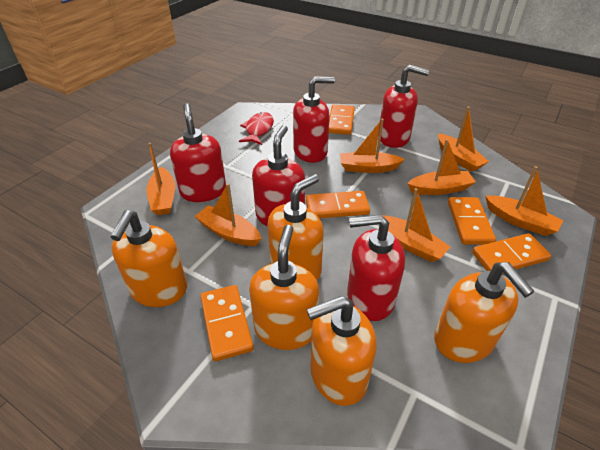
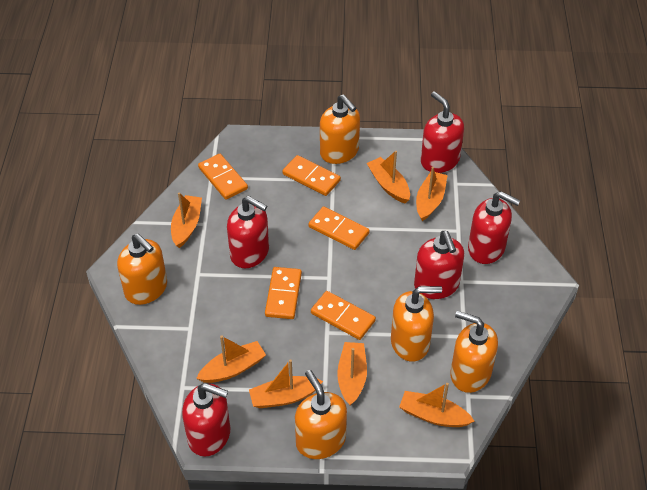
red fish: 1 -> 0

